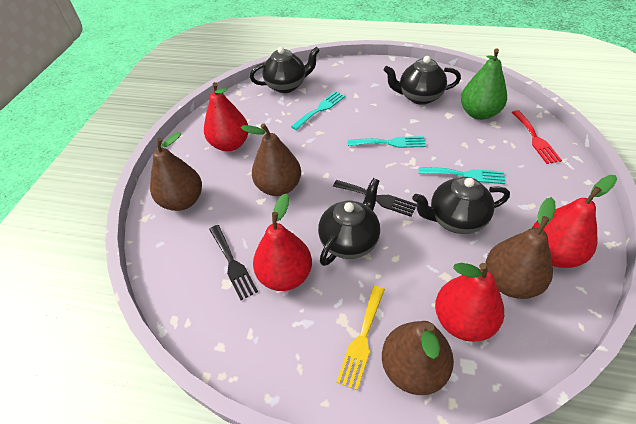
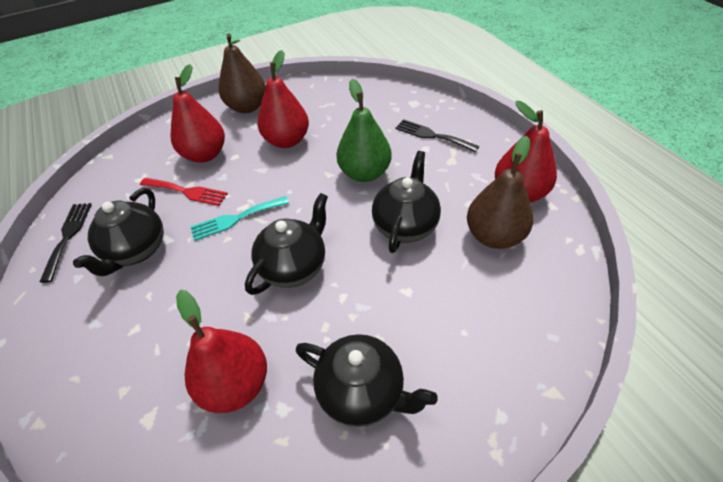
brown pear: 4 -> 2
turquoise fork: 3 -> 1
yellow fork: 1 -> 0

